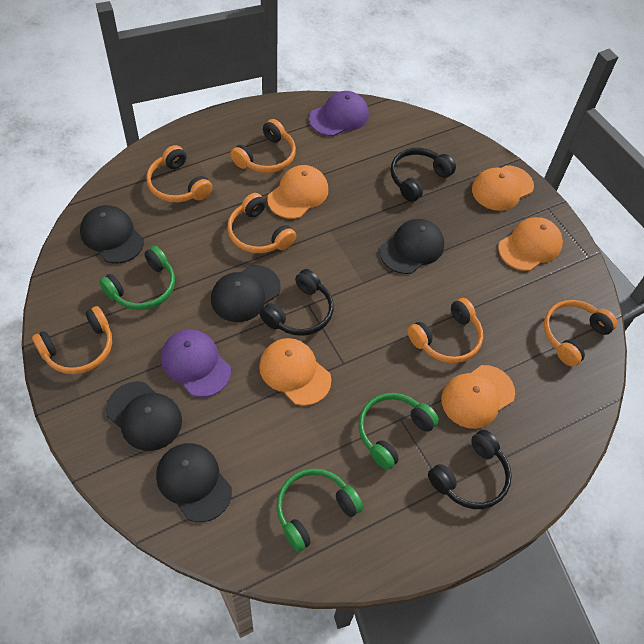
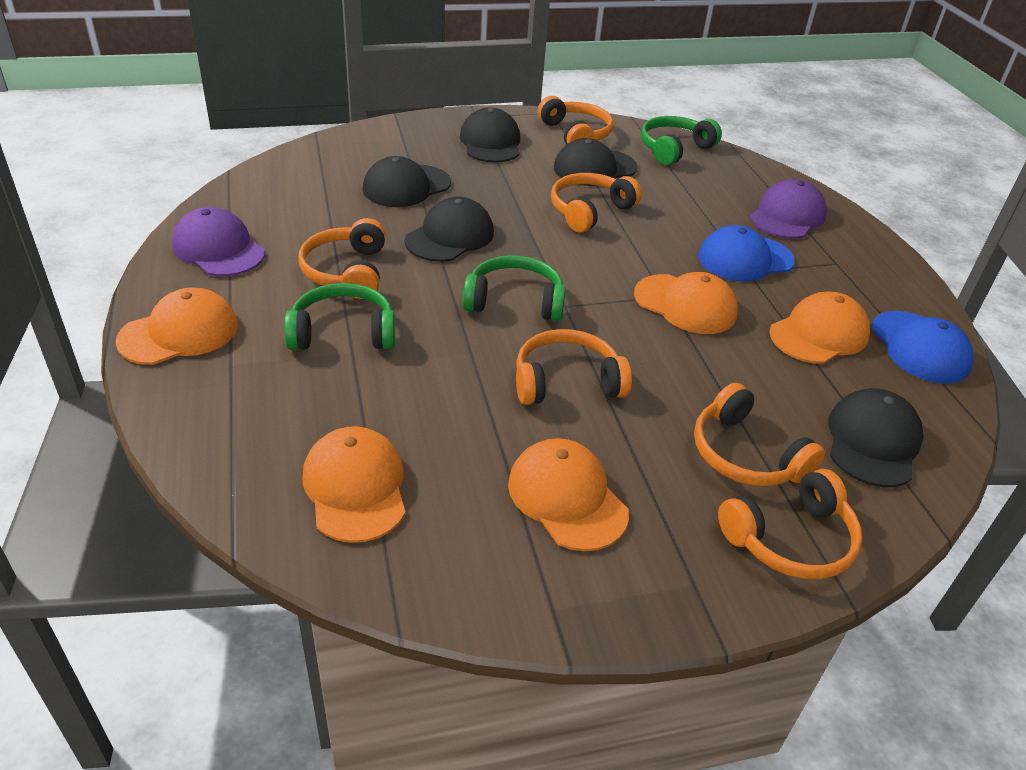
black headphones: 3 -> 0
blue cap: 0 -> 2

